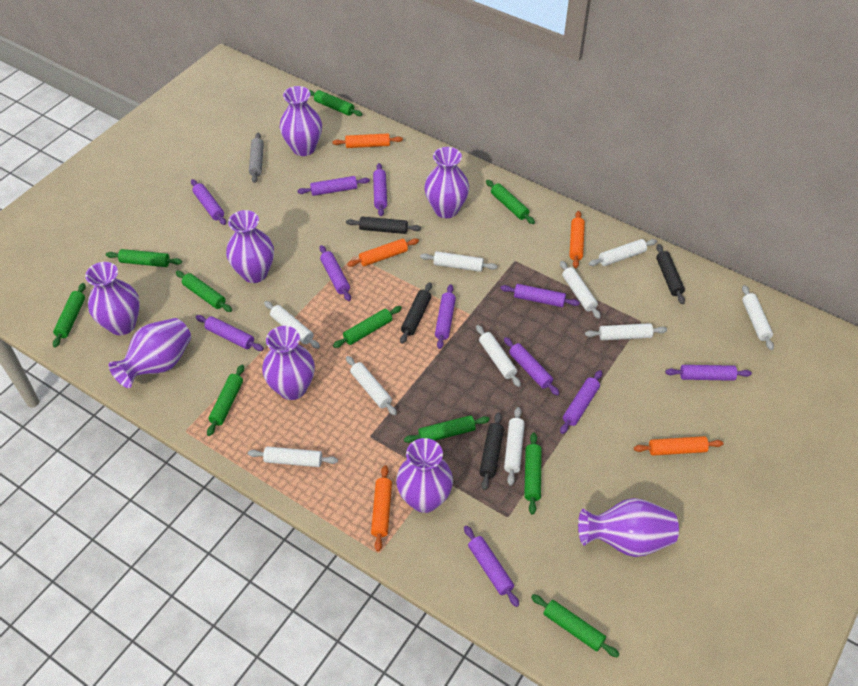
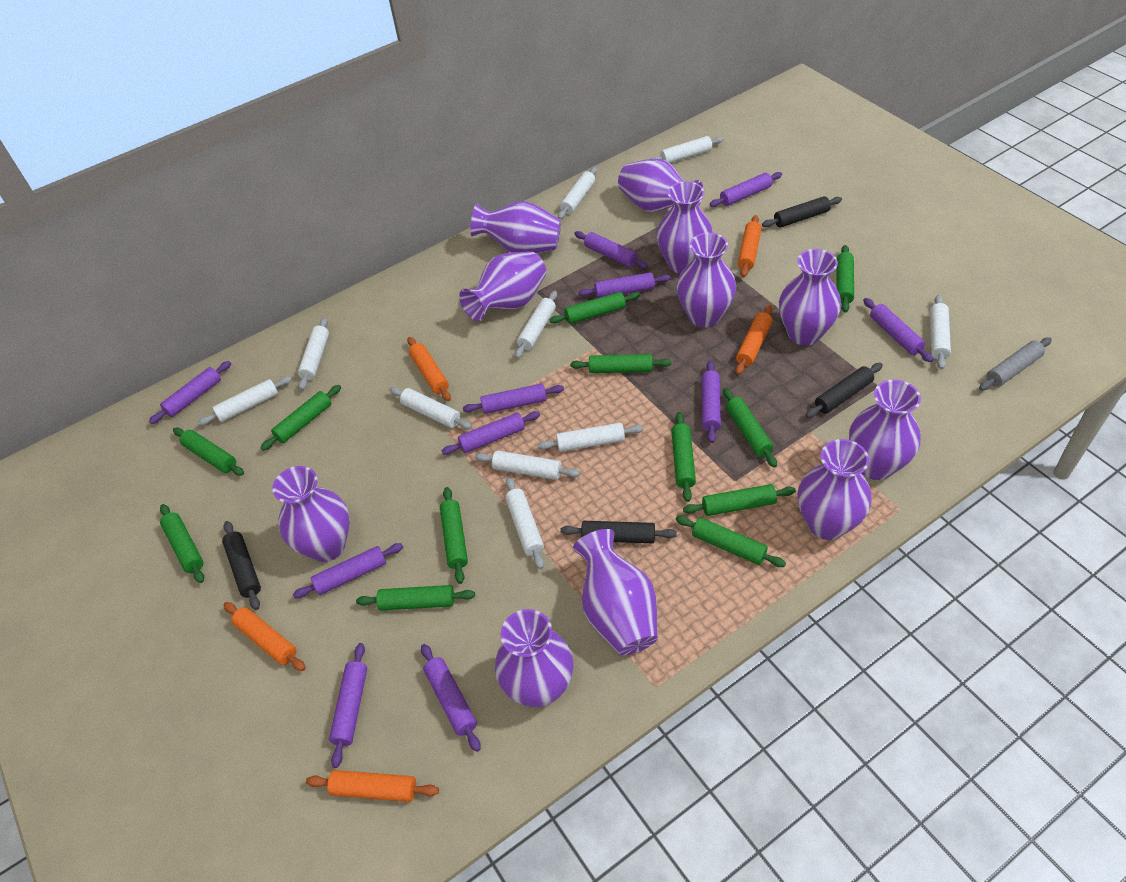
green rolling pin: 10 -> 12
purple vase: 8 -> 11

